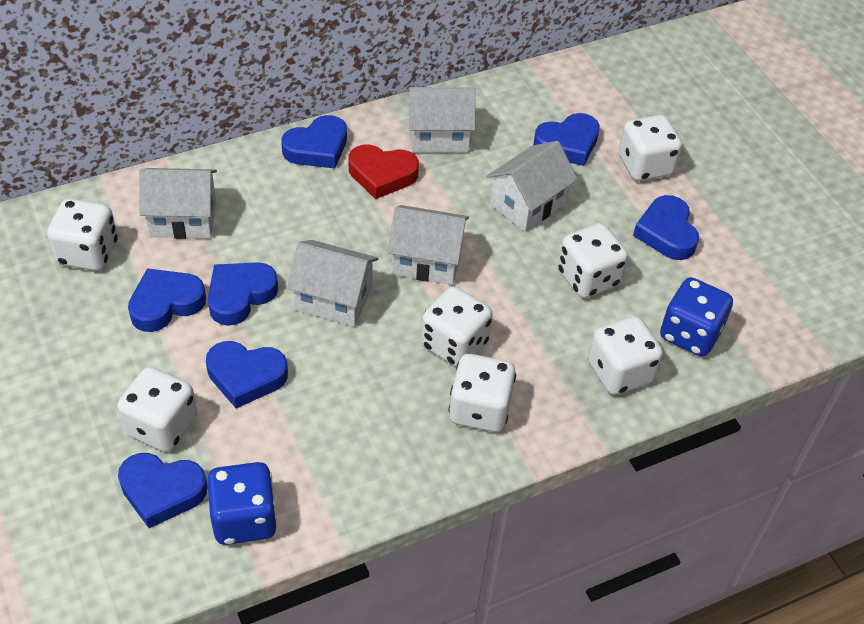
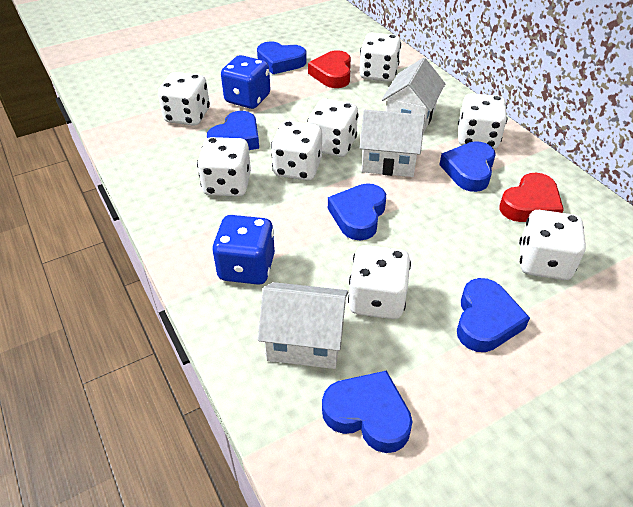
blue heart: 7 -> 6
red heart: 1 -> 2
white dice: 7 -> 8
white house: 5 -> 3

